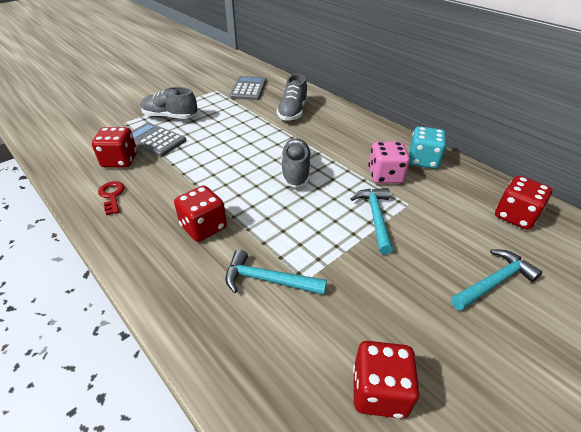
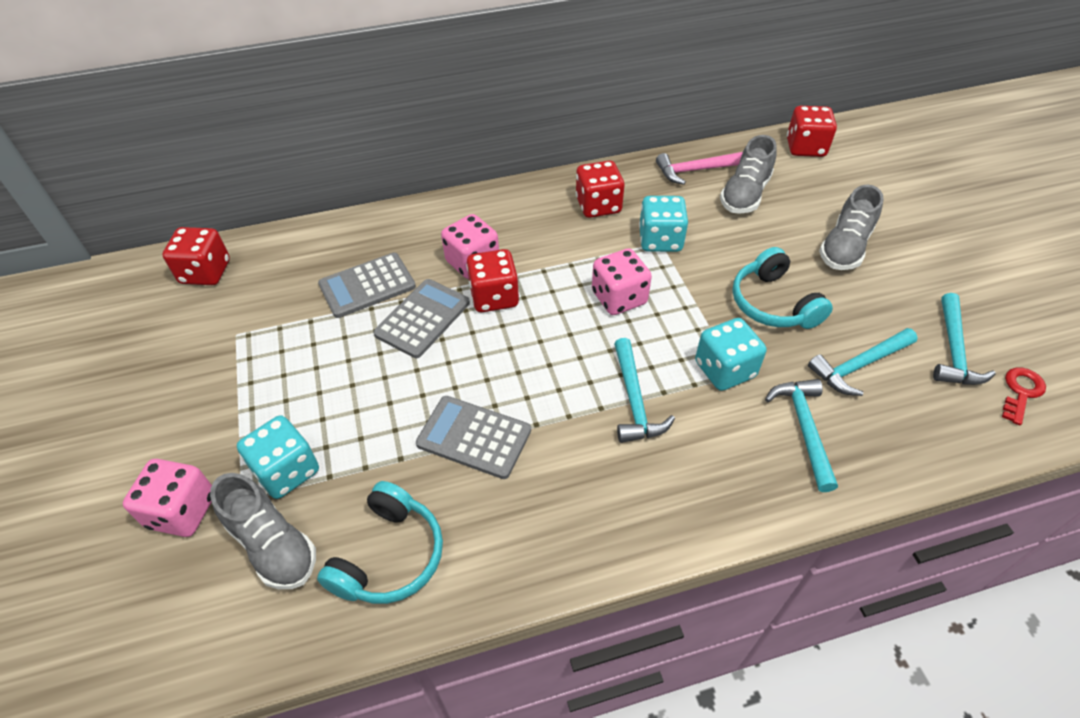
grey calculator: 2 -> 3
pink dice: 1 -> 3
pink hammer: 0 -> 1
turquoise dice: 1 -> 3
turquoise hammer: 3 -> 4
turquoise headphones: 0 -> 2

